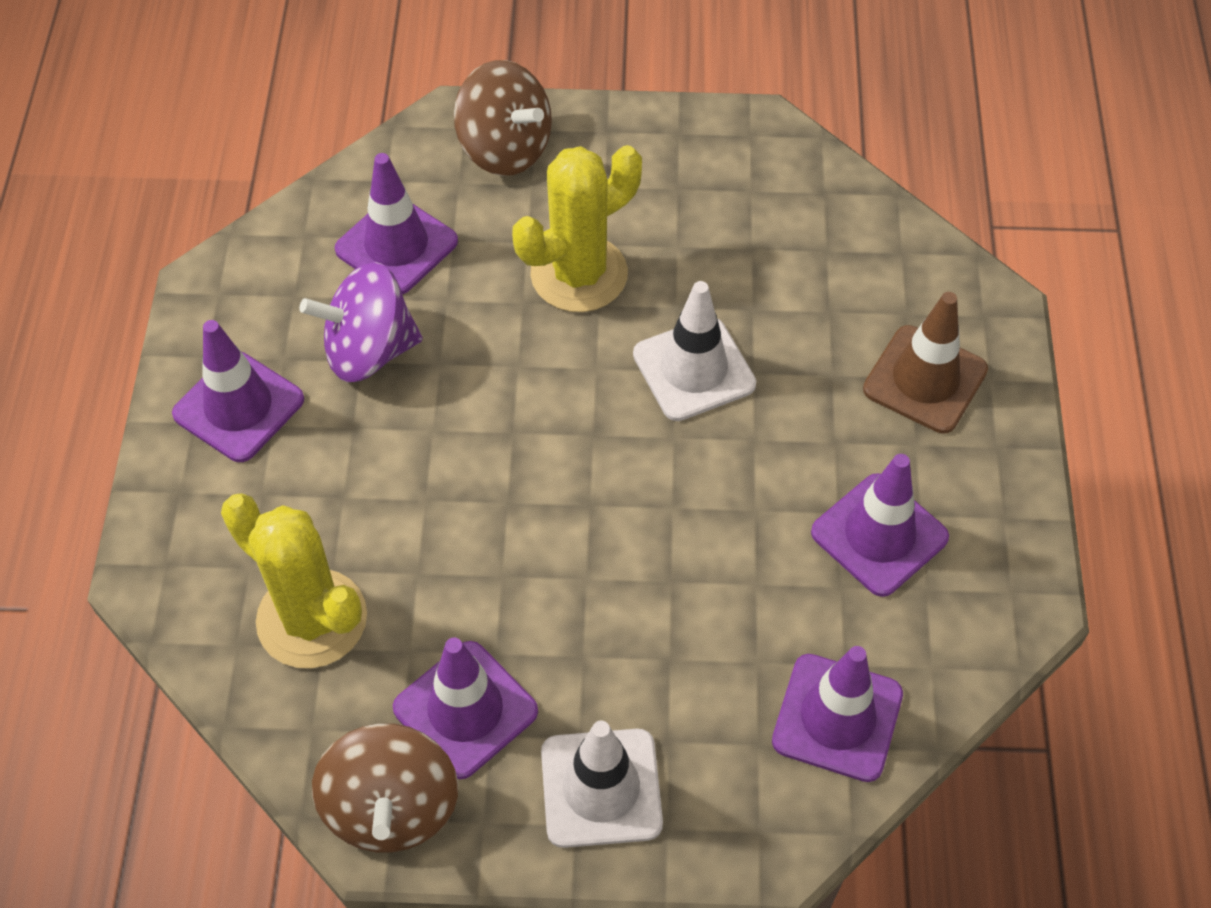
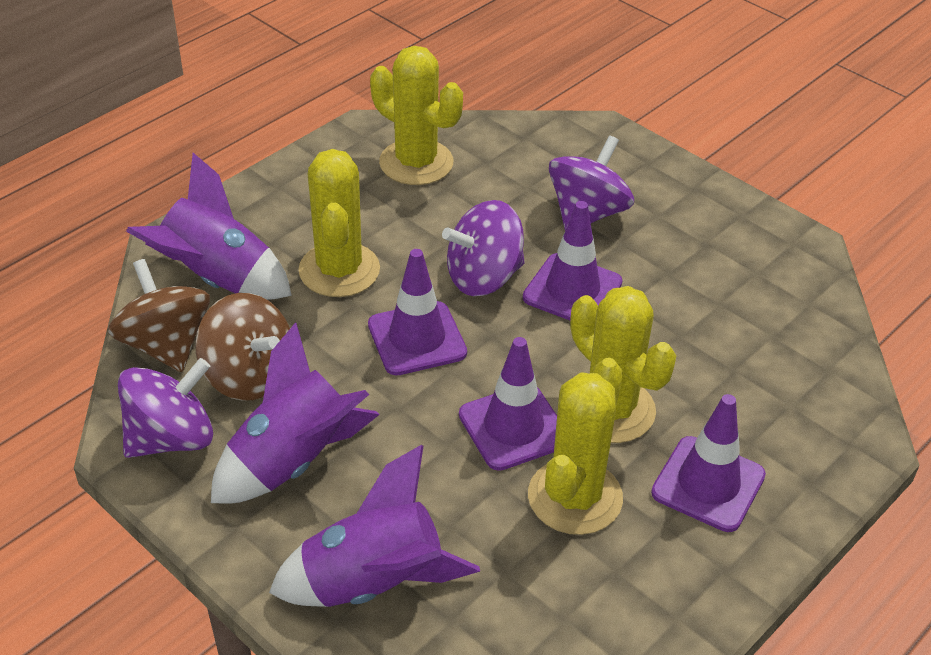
brown traffic cone: 1 -> 0
purple rocket: 0 -> 3
purple spinning top: 1 -> 3
purple traffic cone: 5 -> 4
white traffic cone: 2 -> 0
yellow cactus: 2 -> 4

